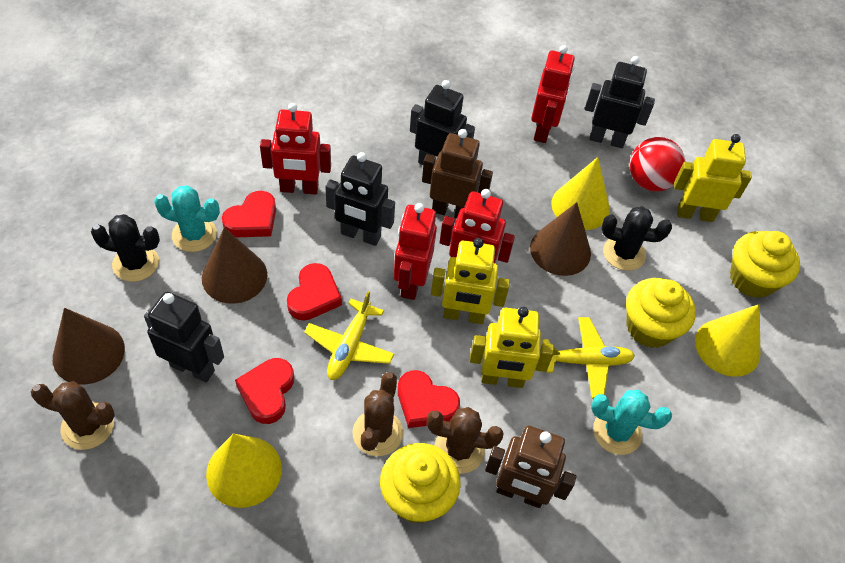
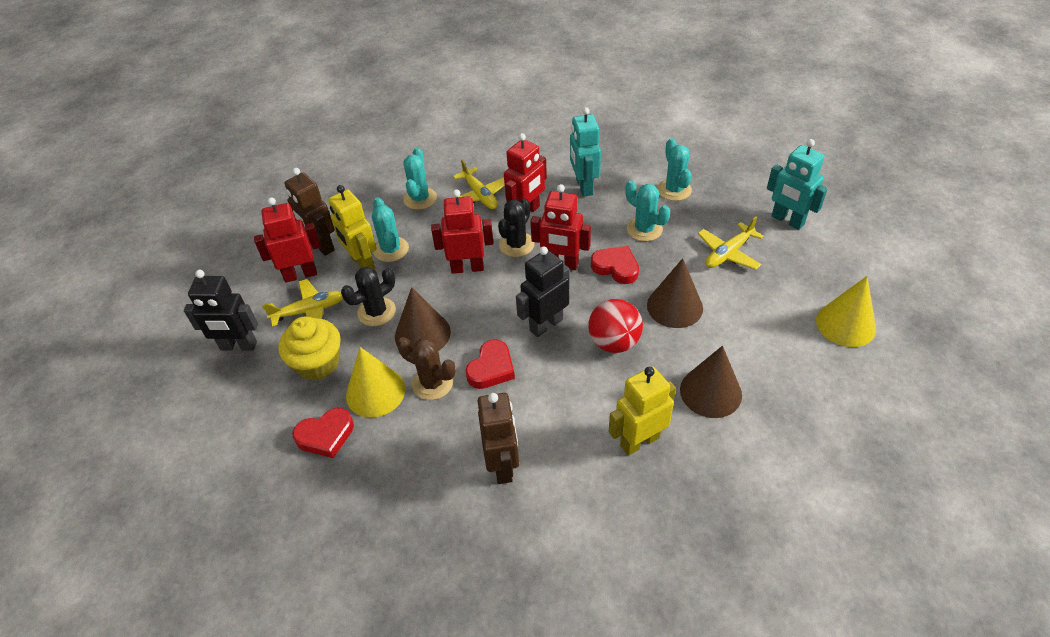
black robot: 4 -> 2
brown cactus: 3 -> 1
red heart: 4 -> 3
turquoise cactus: 2 -> 4
turquoise robot: 0 -> 2
yellow cone: 3 -> 2
yellow cupcake: 3 -> 1
yellow plane: 2 -> 3
yellow robot: 3 -> 2

